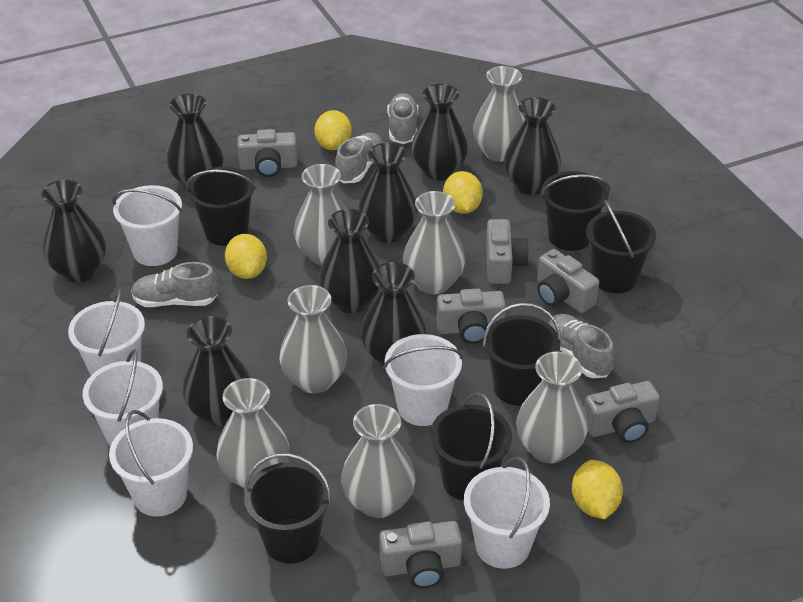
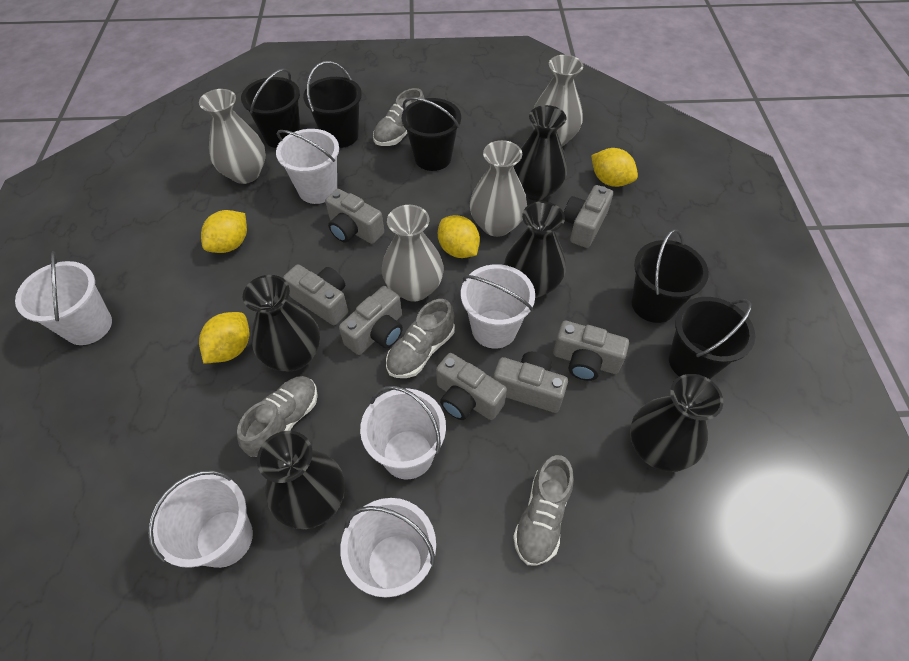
black bucket: 6 -> 5
black vase: 8 -> 5
grey camera: 6 -> 7
grey vase: 7 -> 4

